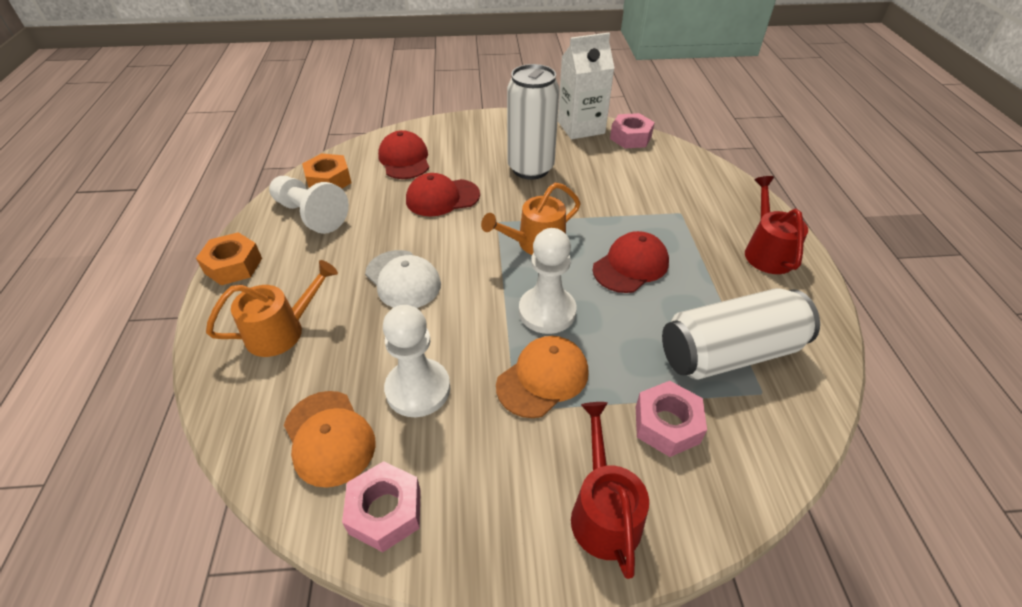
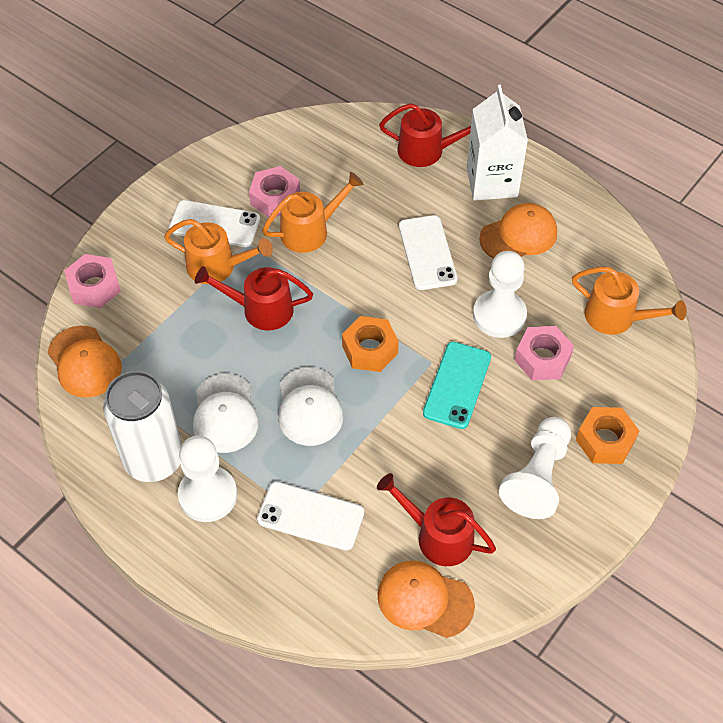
orange cap: 2 -> 3
orange watering can: 2 -> 3
red cap: 3 -> 0
red watering can: 2 -> 3
turquoise phone: 0 -> 1
white can: 2 -> 1
white cap: 1 -> 2
white phone: 0 -> 3

